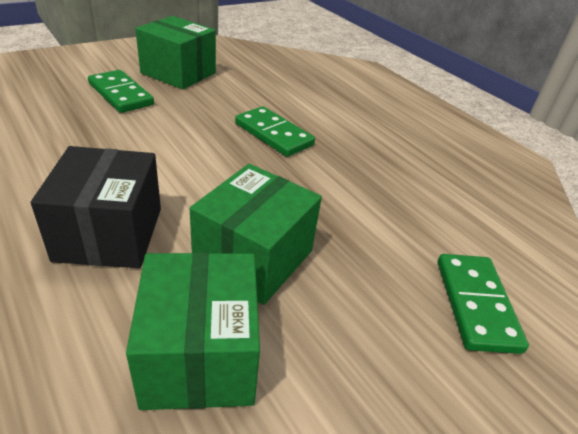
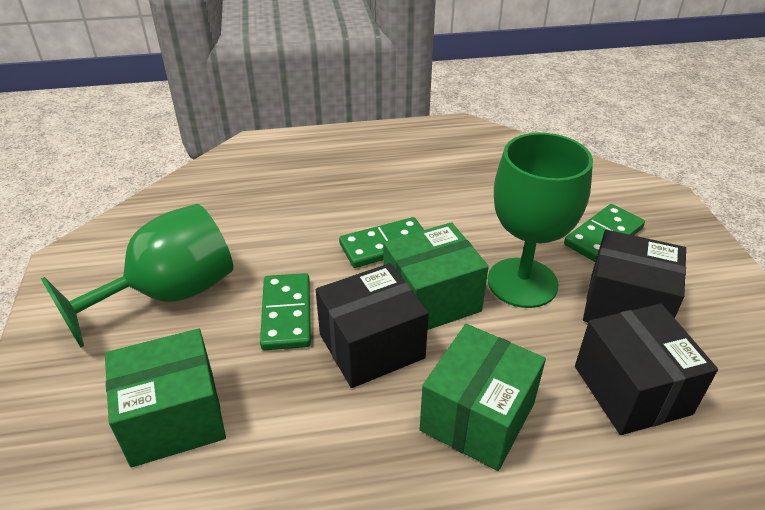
black box: 1 -> 3
green goblet: 0 -> 2

